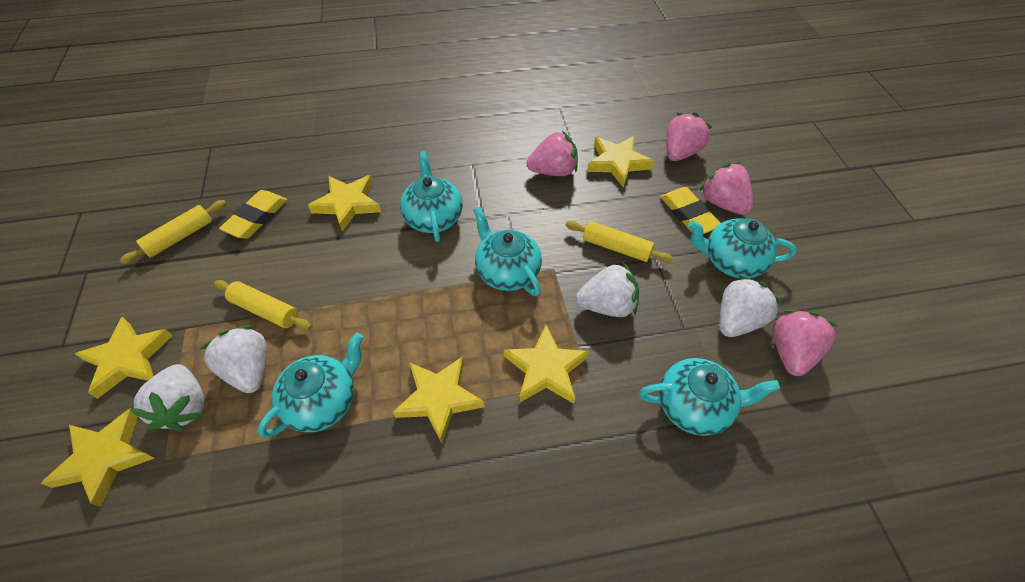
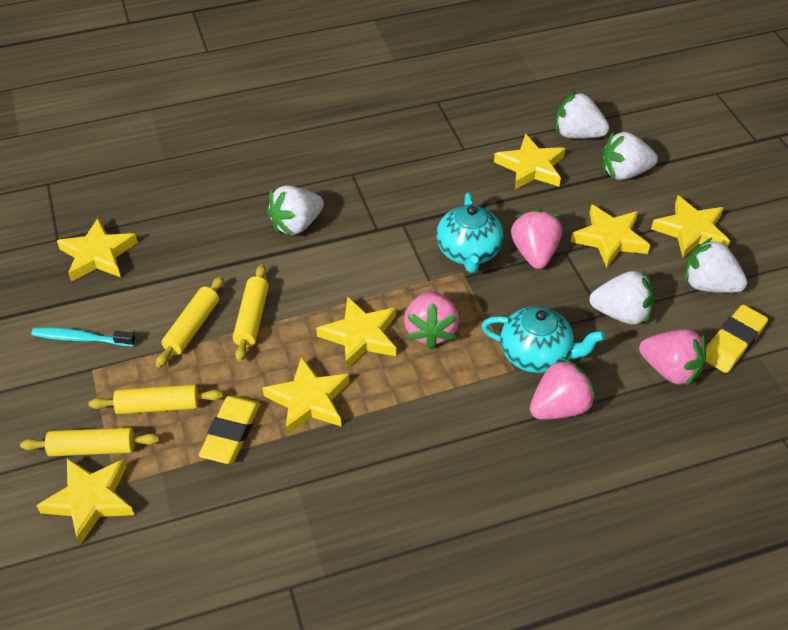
turquoise teapot: 5 -> 2
turquoise toothbrush: 0 -> 1
white strawberry: 4 -> 5
yellow rolling pin: 3 -> 4
yellow star: 6 -> 7

